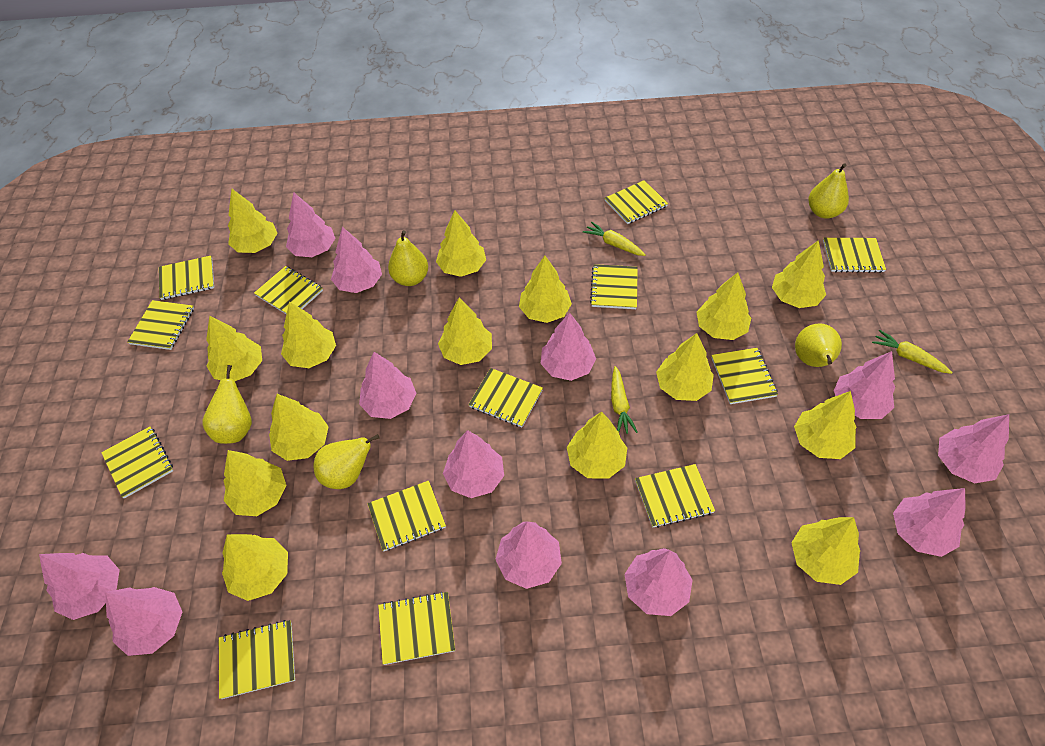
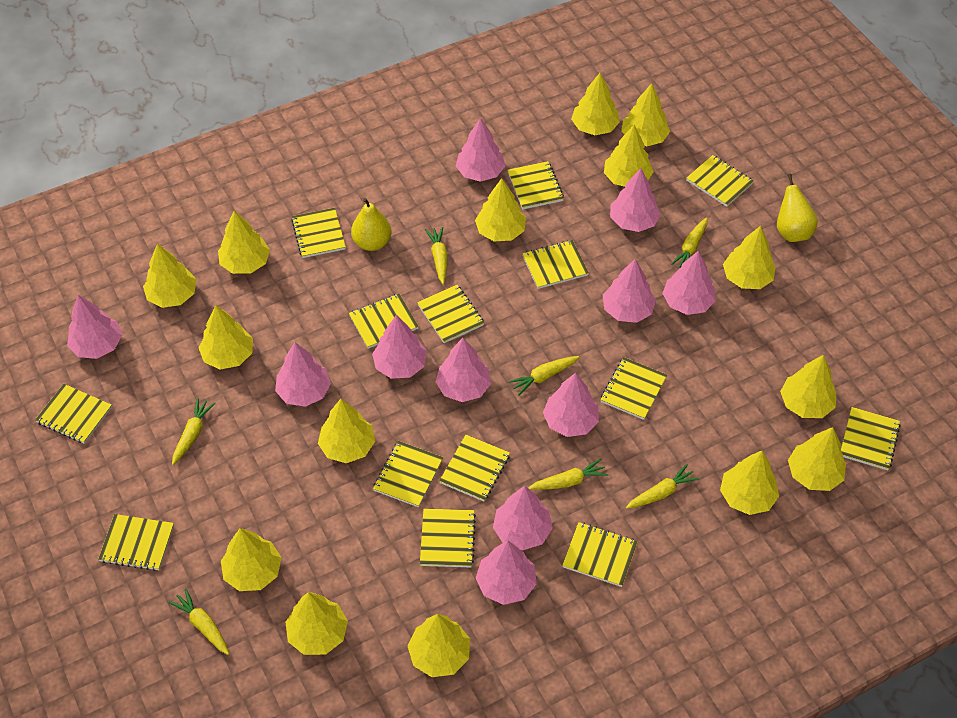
pink tree: 12 -> 11
yellow carrot: 3 -> 7
yellow notebook: 13 -> 14
yellow pear: 5 -> 2

